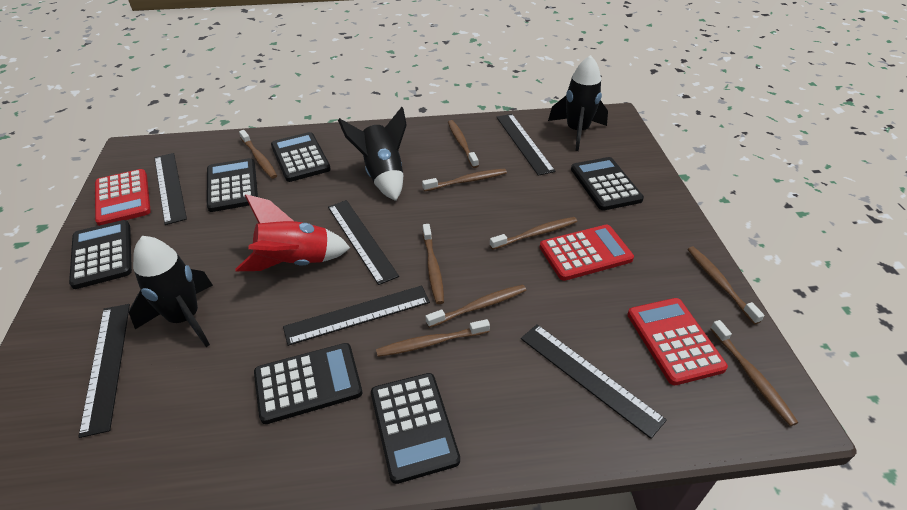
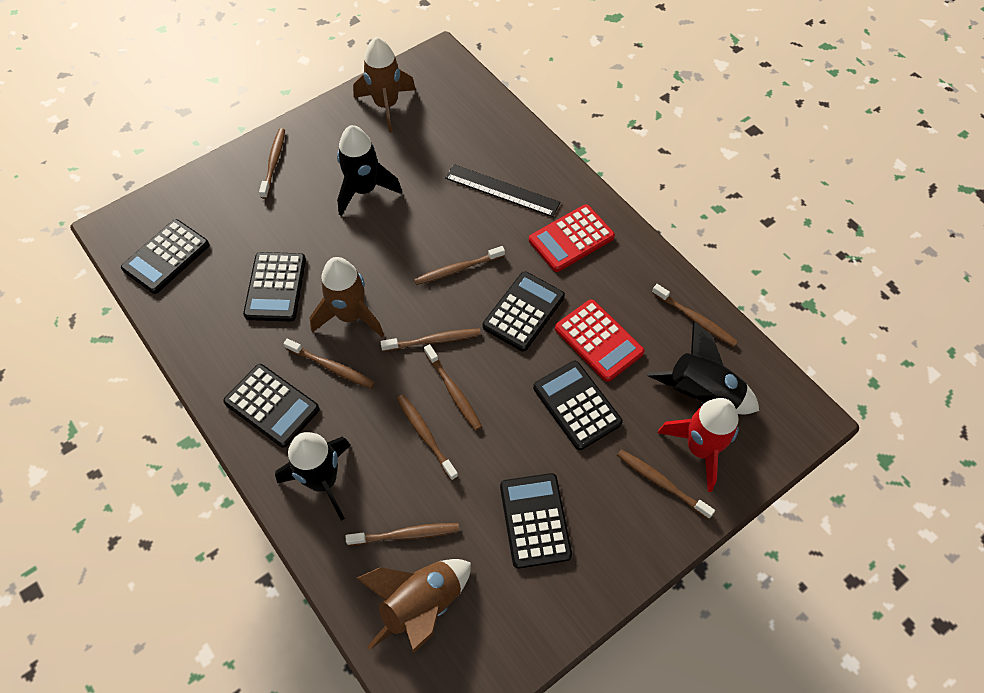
black ruler: 6 -> 1
brown rocket: 0 -> 3
red calculator: 3 -> 2

